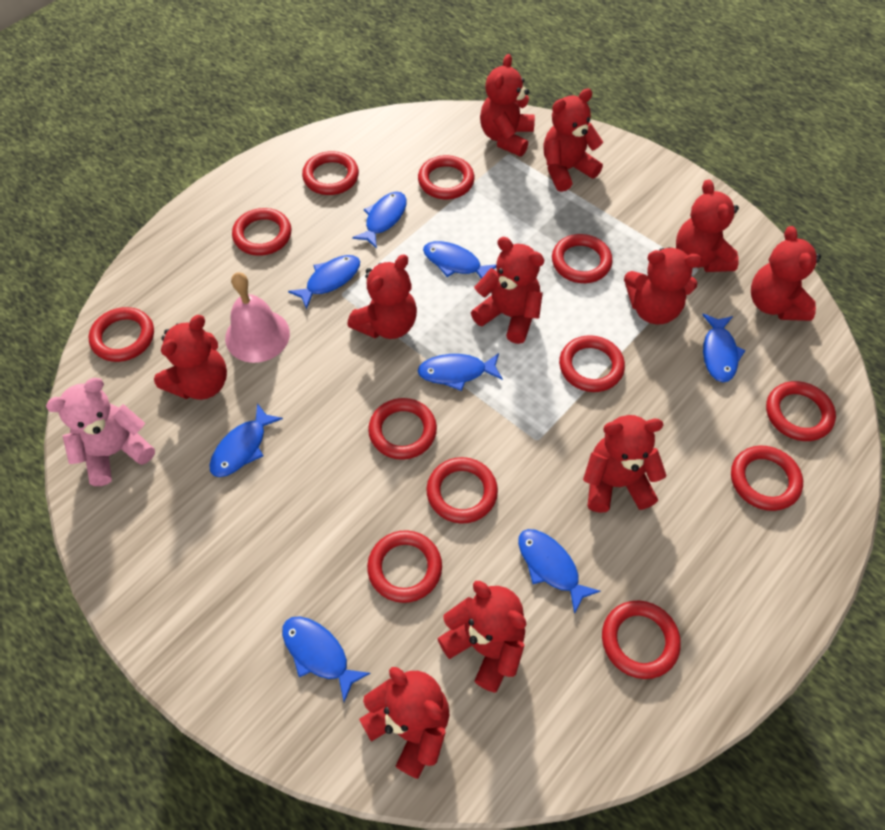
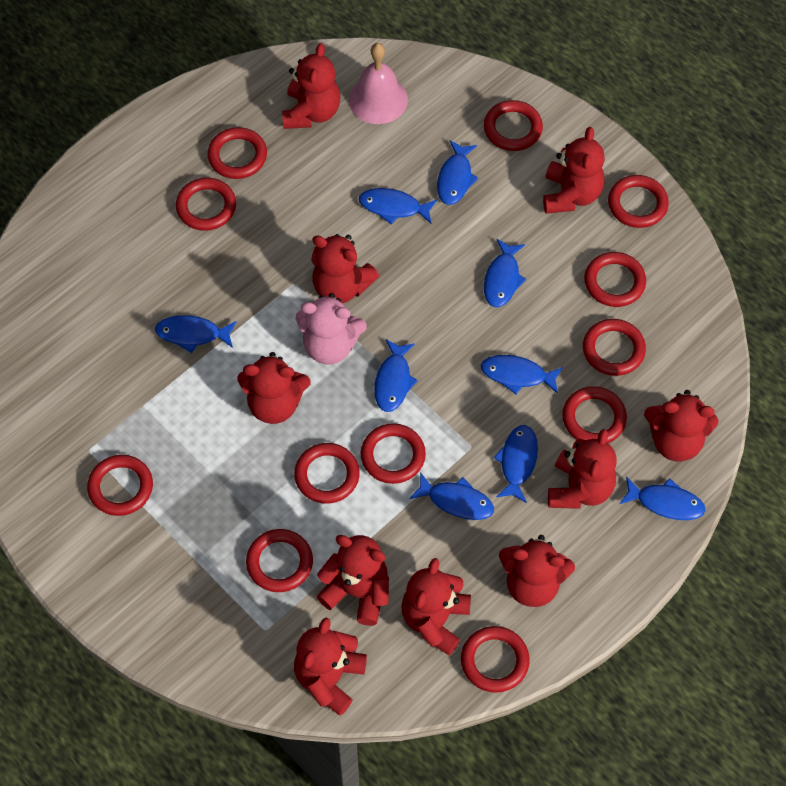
blue fish: 8 -> 9
red teddy bear: 11 -> 10

